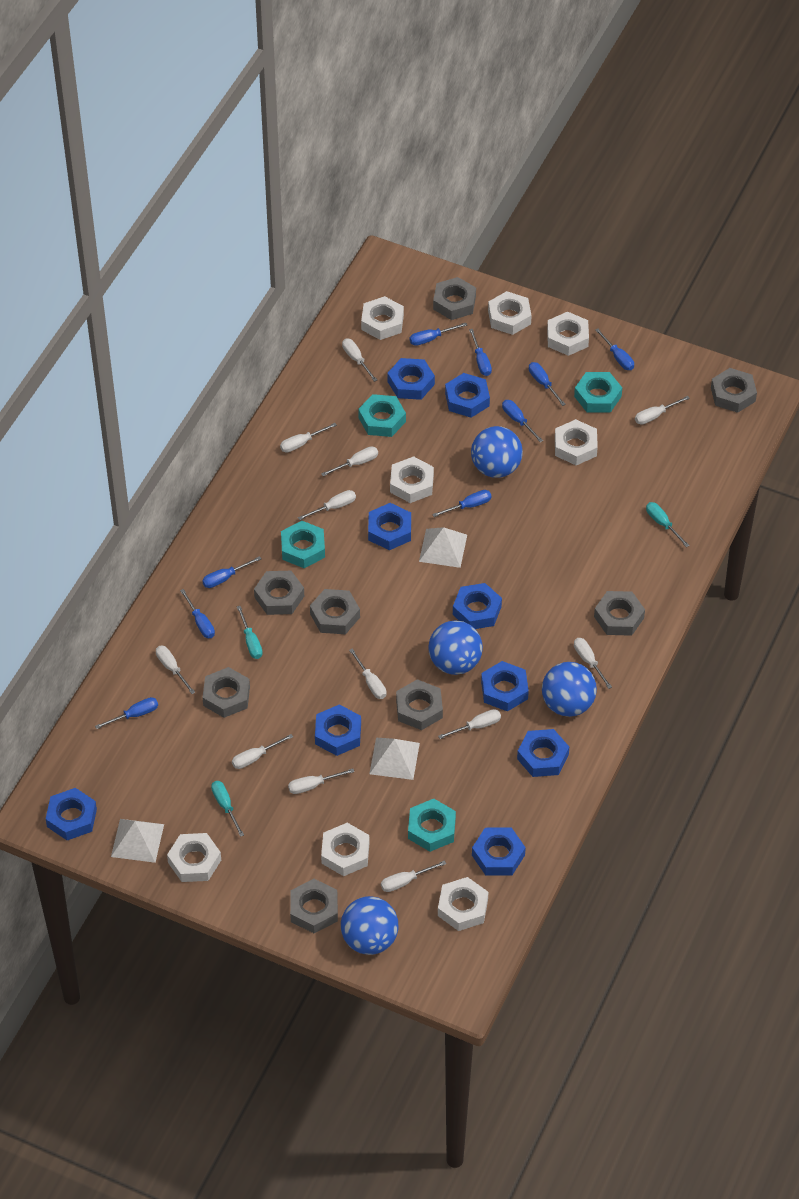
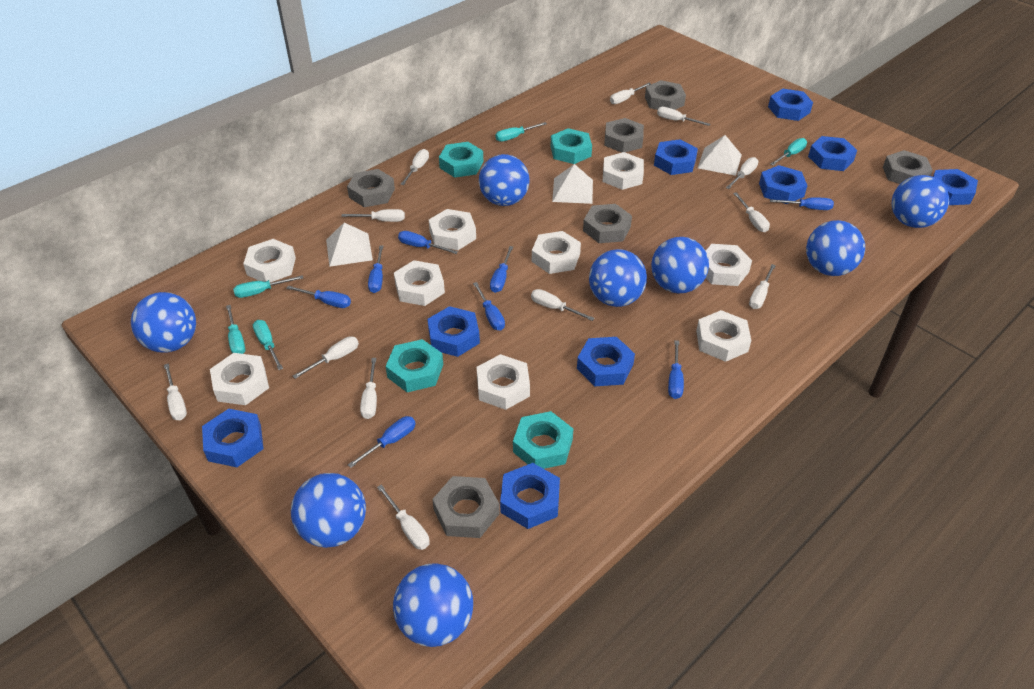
blue ball: 4 -> 8
blue screwdriver: 9 -> 8
grey nut: 8 -> 6
turquoise screwdriver: 3 -> 5
white nut: 8 -> 9

